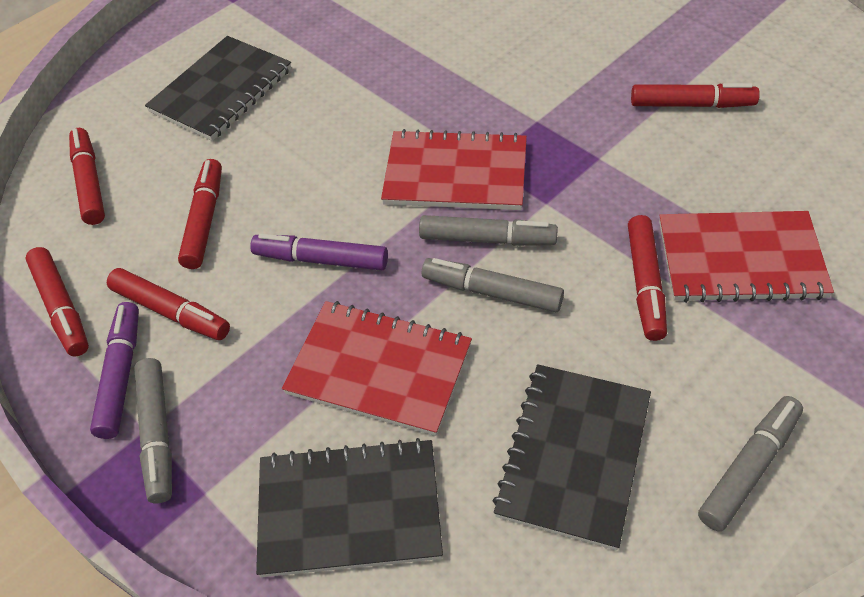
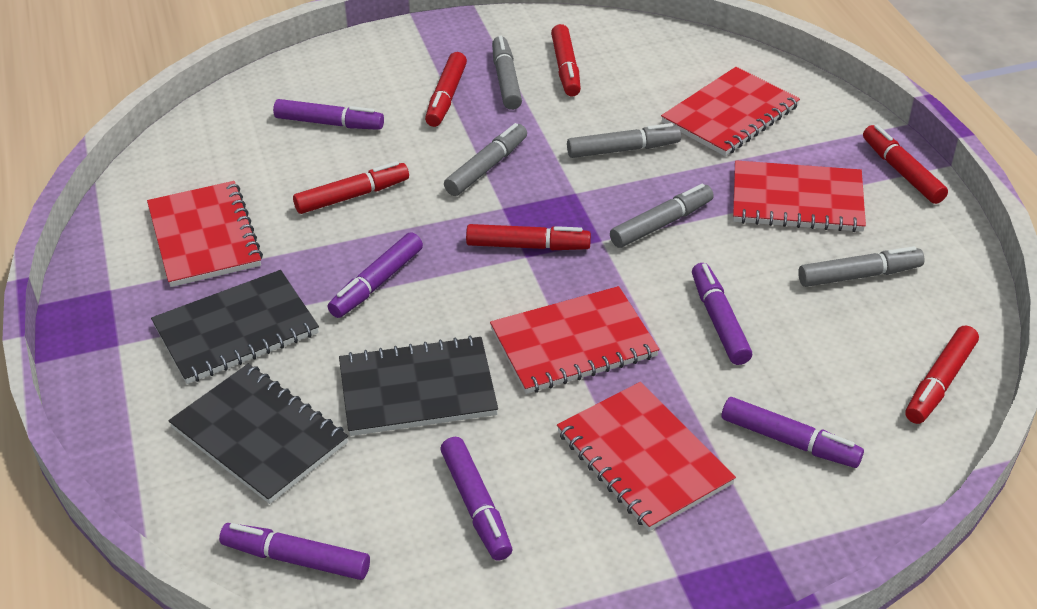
grey marker: 4 -> 5
purple marker: 2 -> 6
red notebook: 3 -> 5

